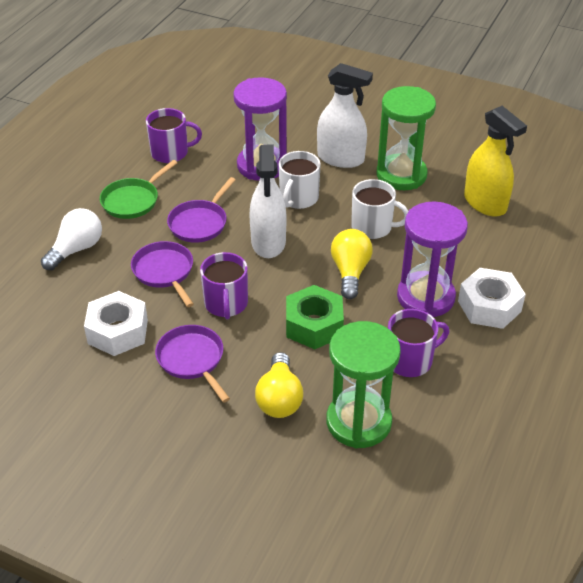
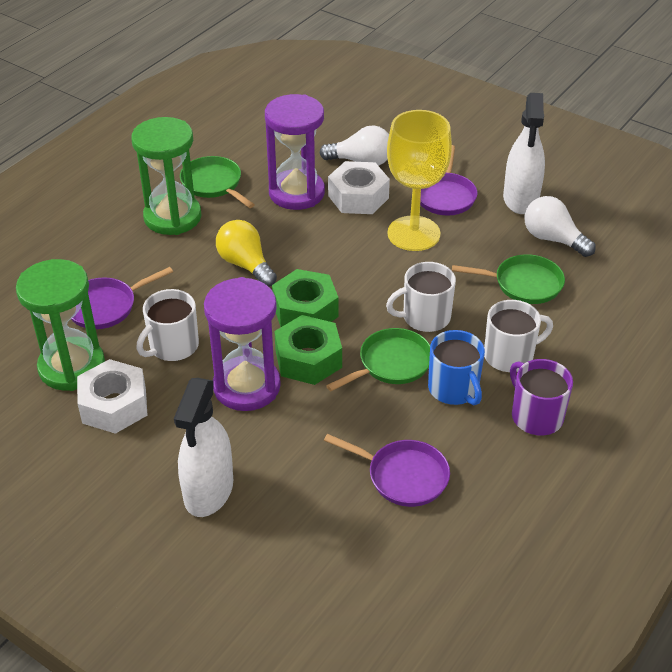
blue mug: 0 -> 1
green nut: 1 -> 2
green pan: 1 -> 3
purple mug: 3 -> 1
white light bulb: 1 -> 2
white mug: 2 -> 3
yellow goblet: 0 -> 1
yellow light bulb: 2 -> 1
yellow spray bottle: 1 -> 0

